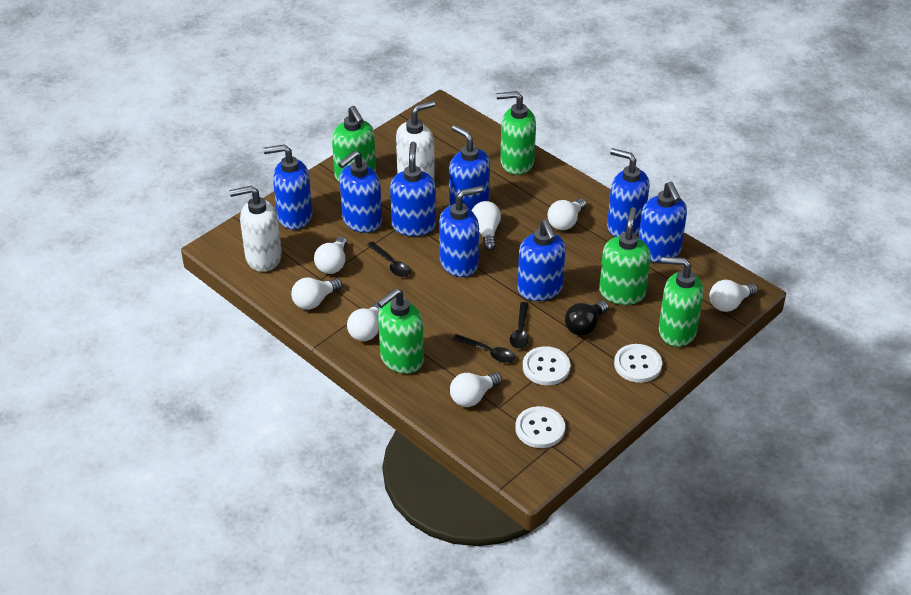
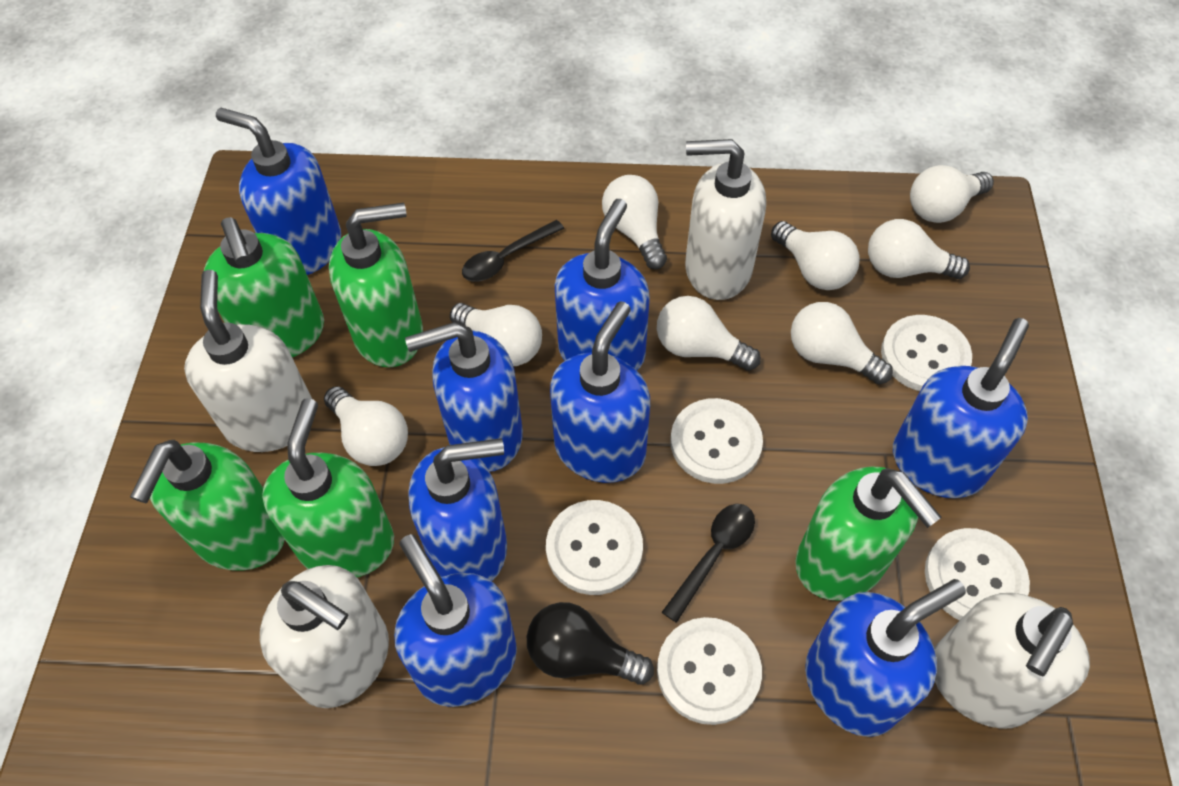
black spoon: 3 -> 2
white button: 3 -> 5
white light bulb: 7 -> 8
white soap dispenser: 2 -> 4

